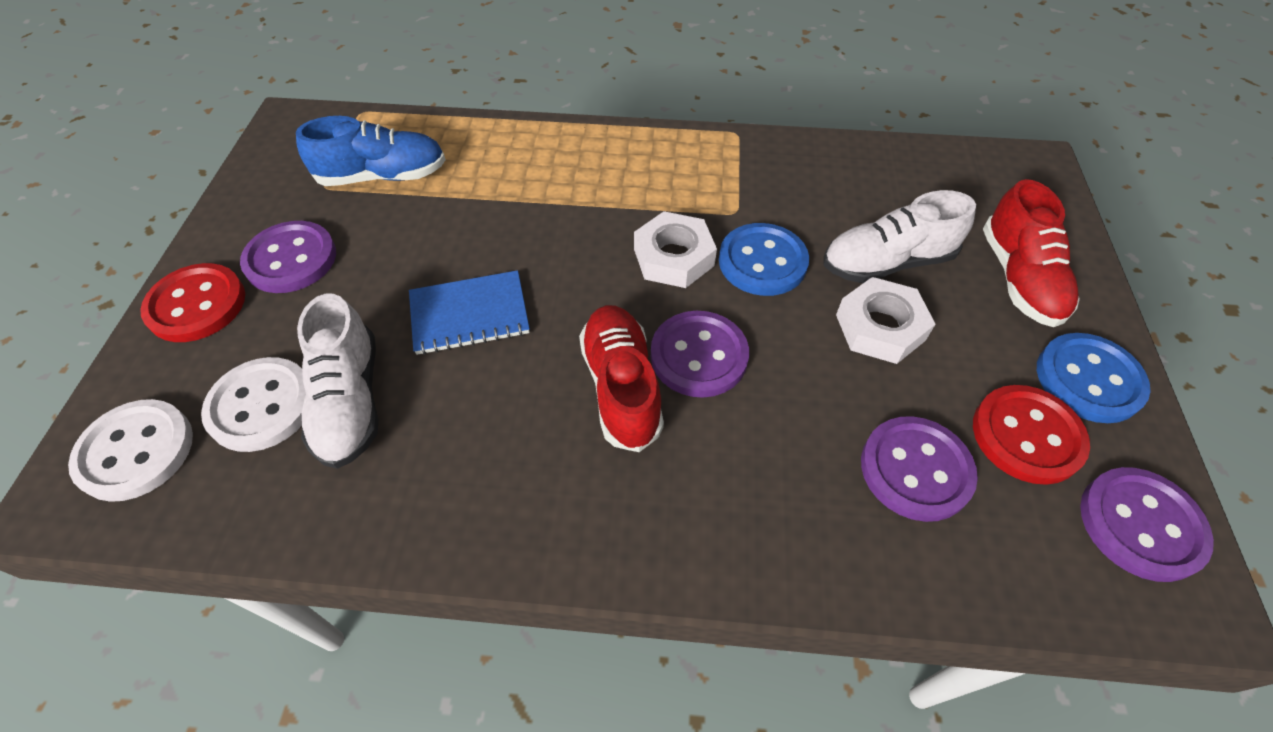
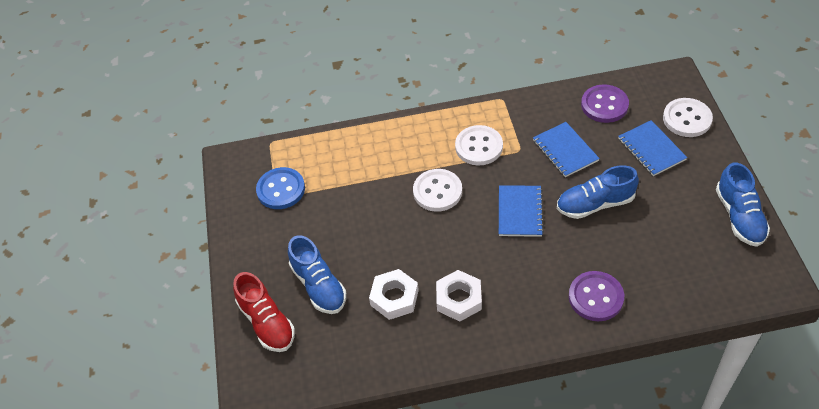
blue button: 2 -> 1
blue notebook: 1 -> 3
blue shoe: 1 -> 3
purple button: 4 -> 2
red button: 2 -> 0
red shoe: 2 -> 1
white button: 2 -> 3
white shoe: 2 -> 0

